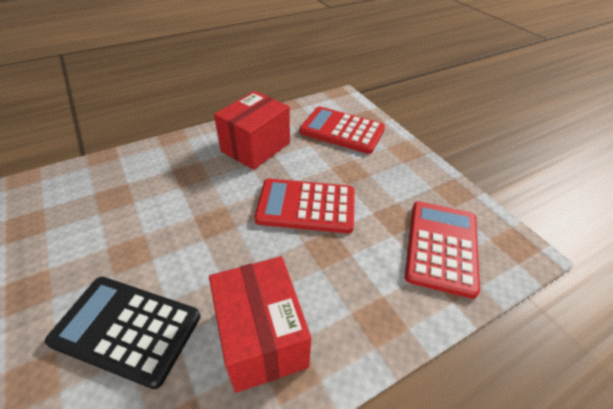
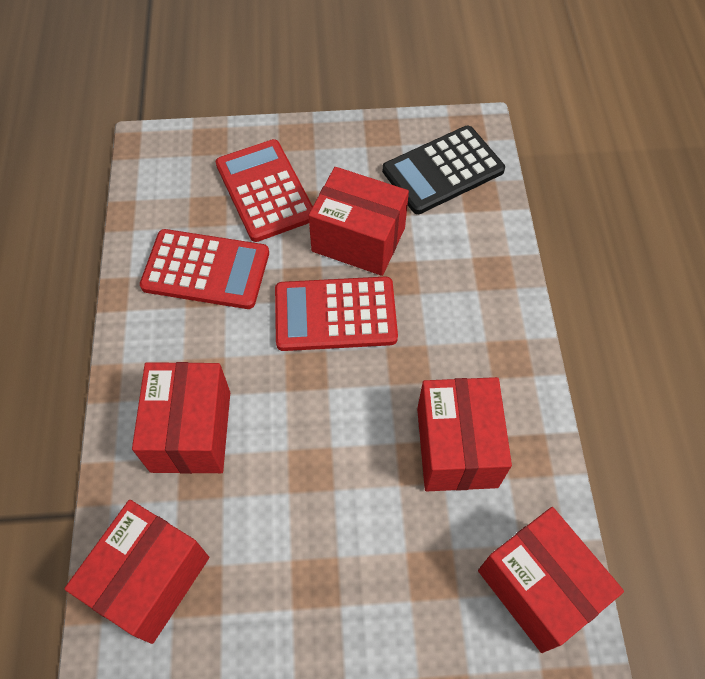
red box: 2 -> 5

